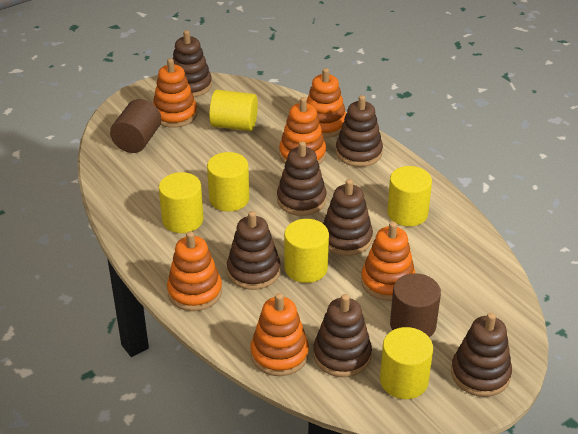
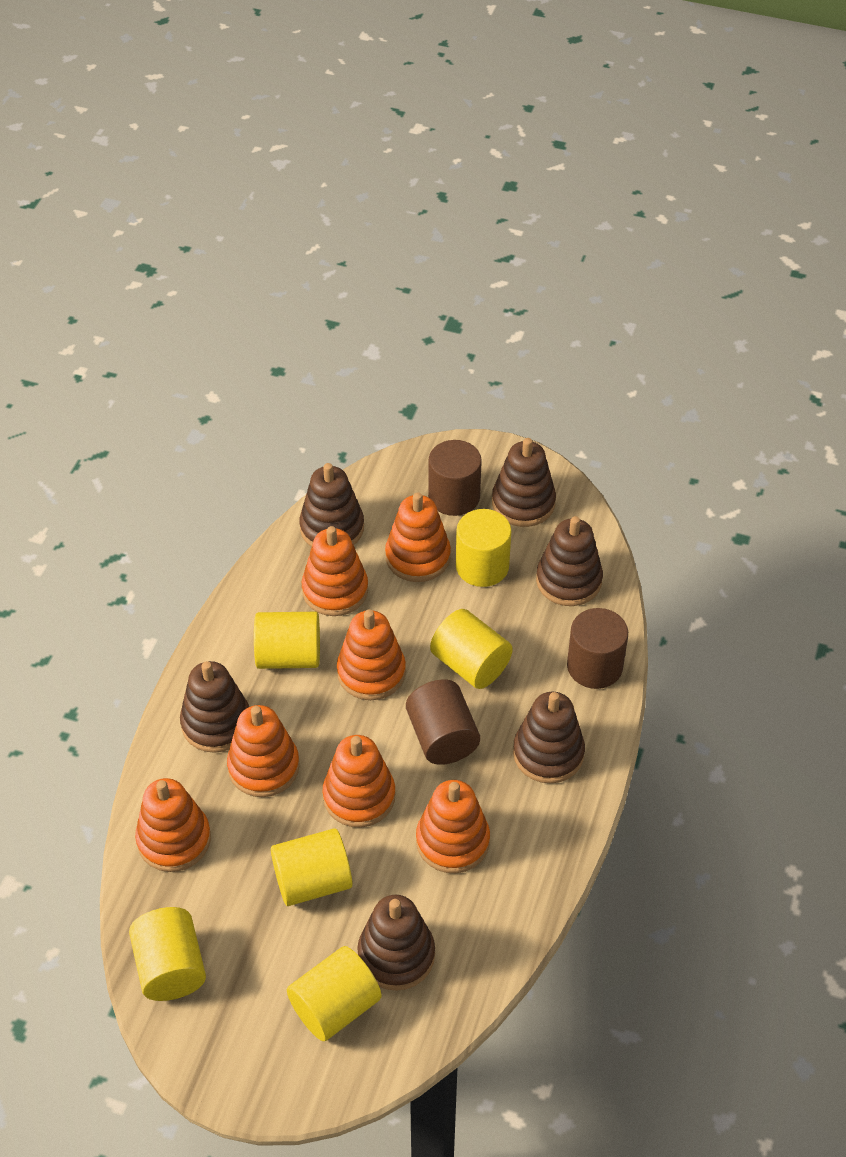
brown cylinder: 2 -> 3
brown stacking toy: 7 -> 6
orange stacking toy: 6 -> 7

